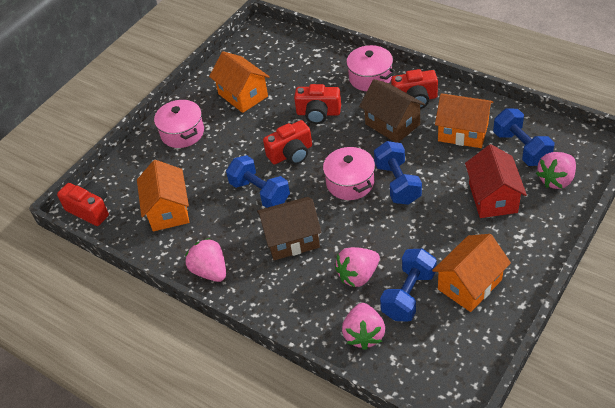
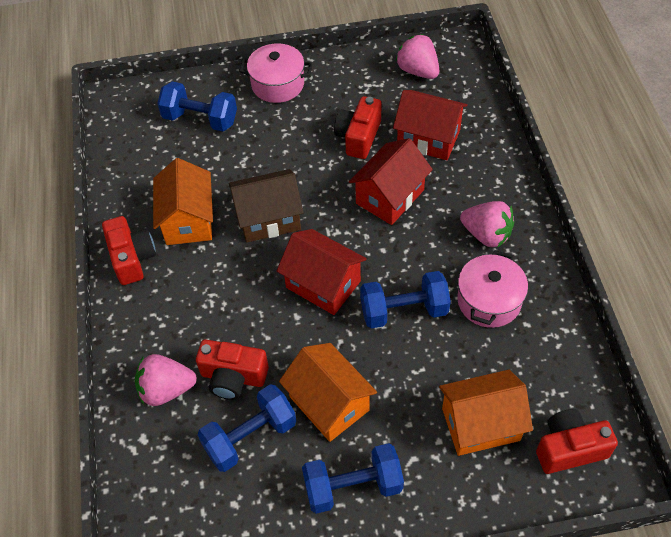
brown house: 2 -> 1
orange house: 4 -> 3
pink pot: 3 -> 2
pink strawberry: 4 -> 3
red house: 1 -> 3

